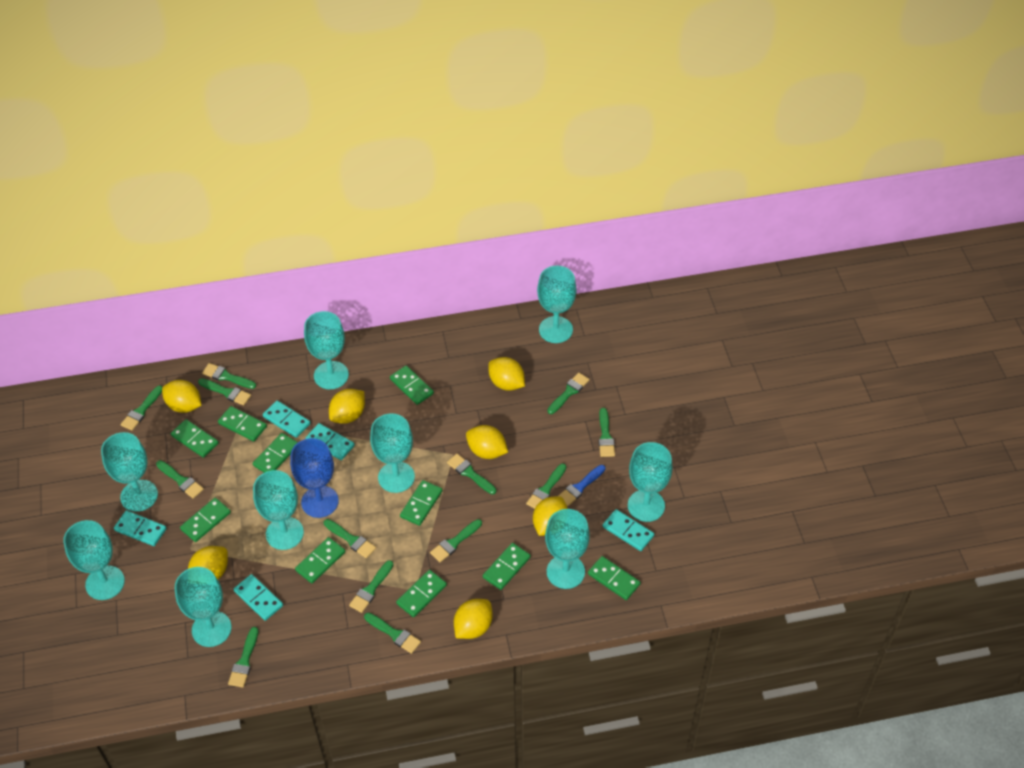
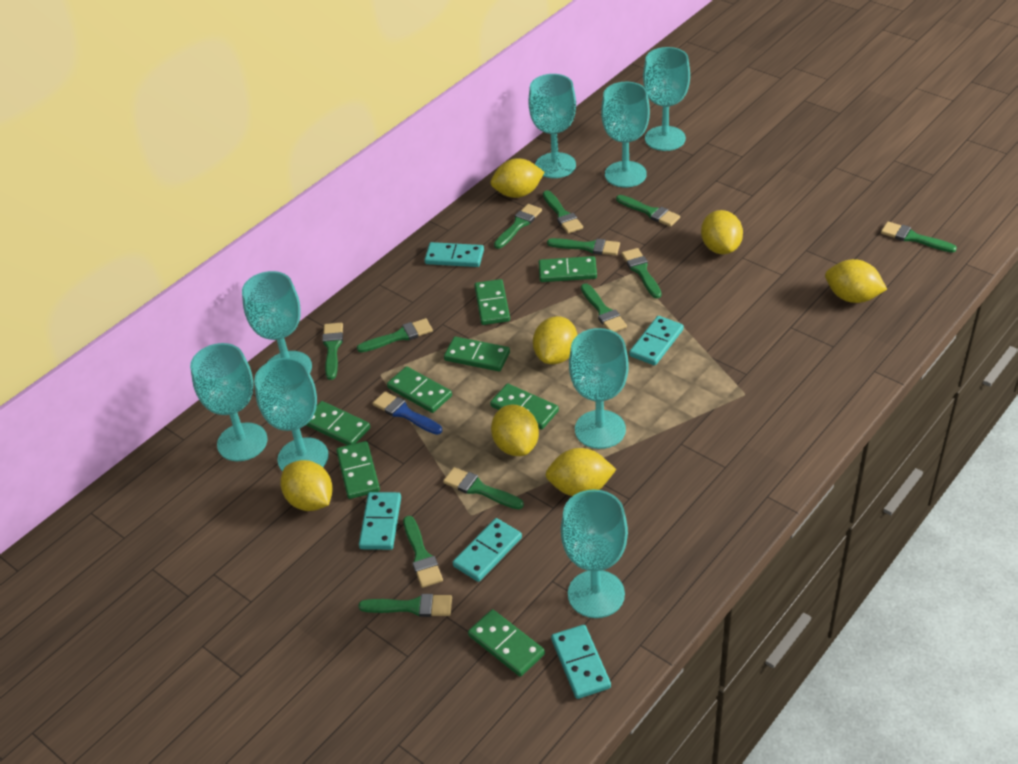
blue goblet: 1 -> 0
green brush: 13 -> 12
green domino: 10 -> 8
turquoise goblet: 9 -> 8

